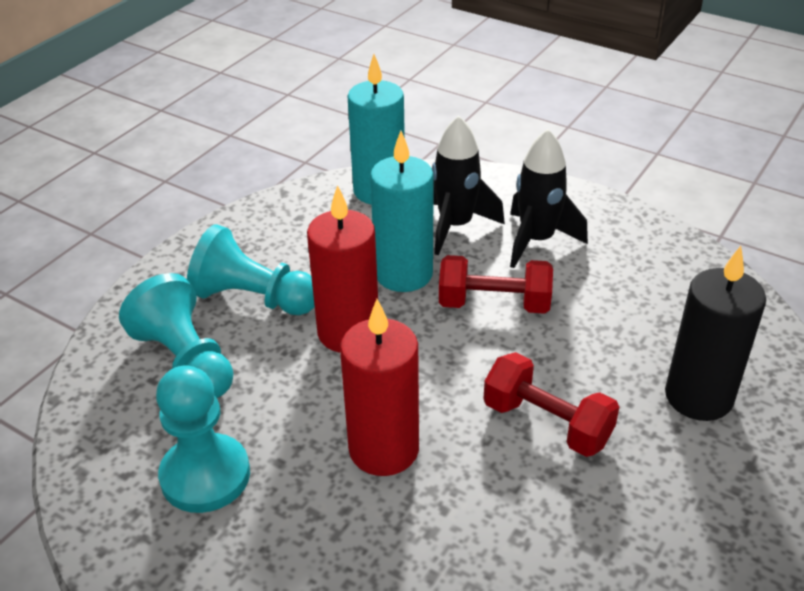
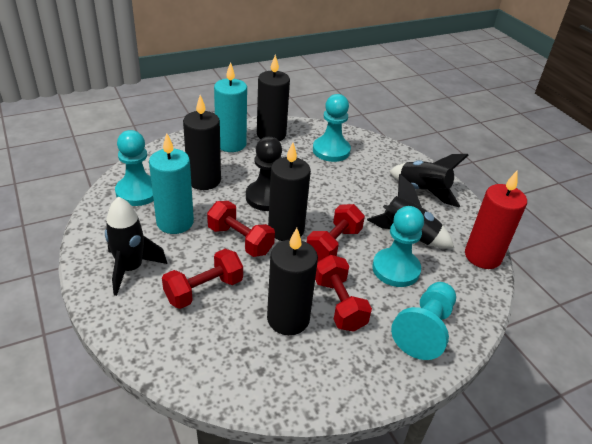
black candle: 1 -> 4
black pawn: 0 -> 1
black rocket: 2 -> 3
red candle: 2 -> 1
red dumbbell: 2 -> 4
turquoise pawn: 3 -> 4

